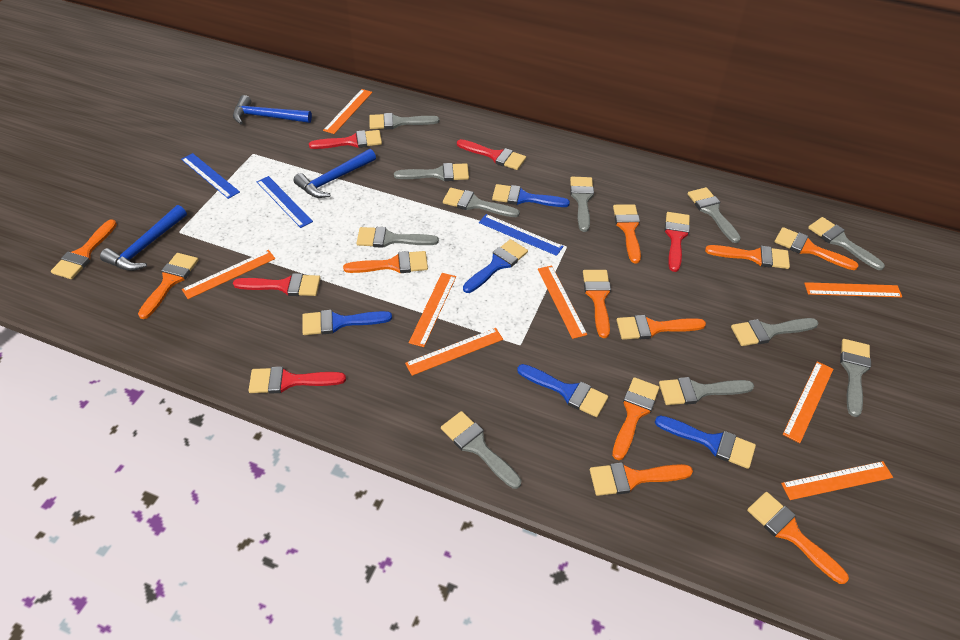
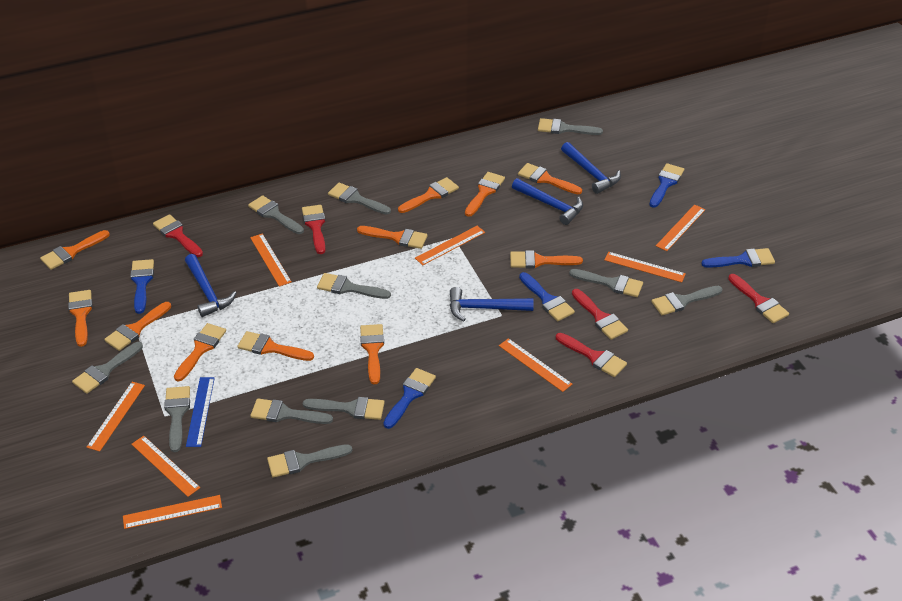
blue hammer: 3 -> 4
blue ruler: 3 -> 1

